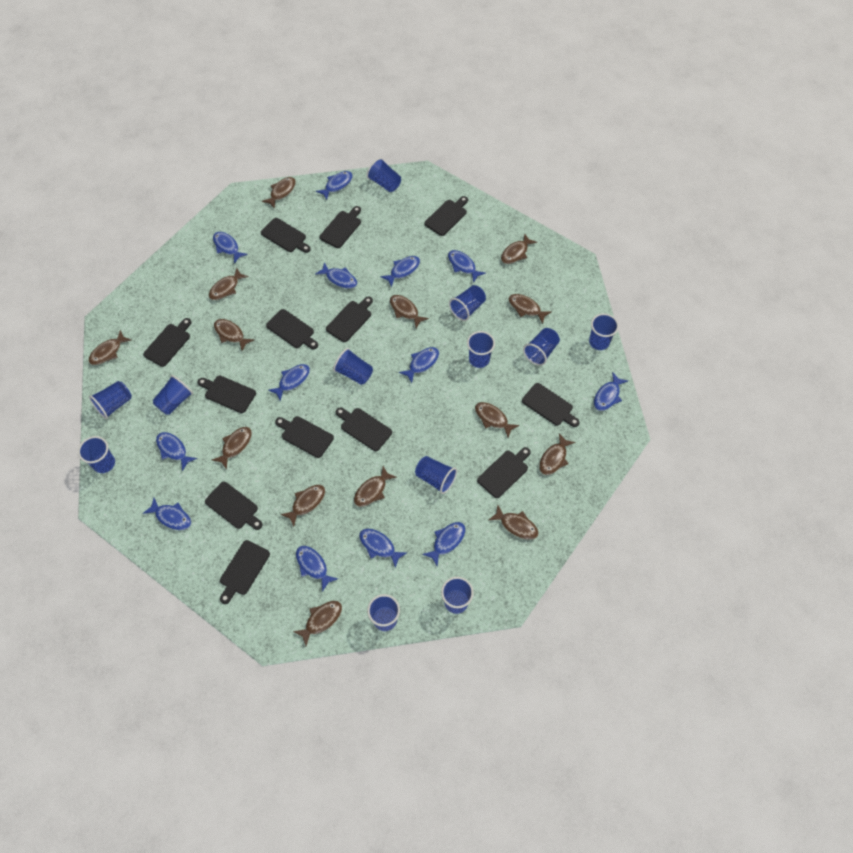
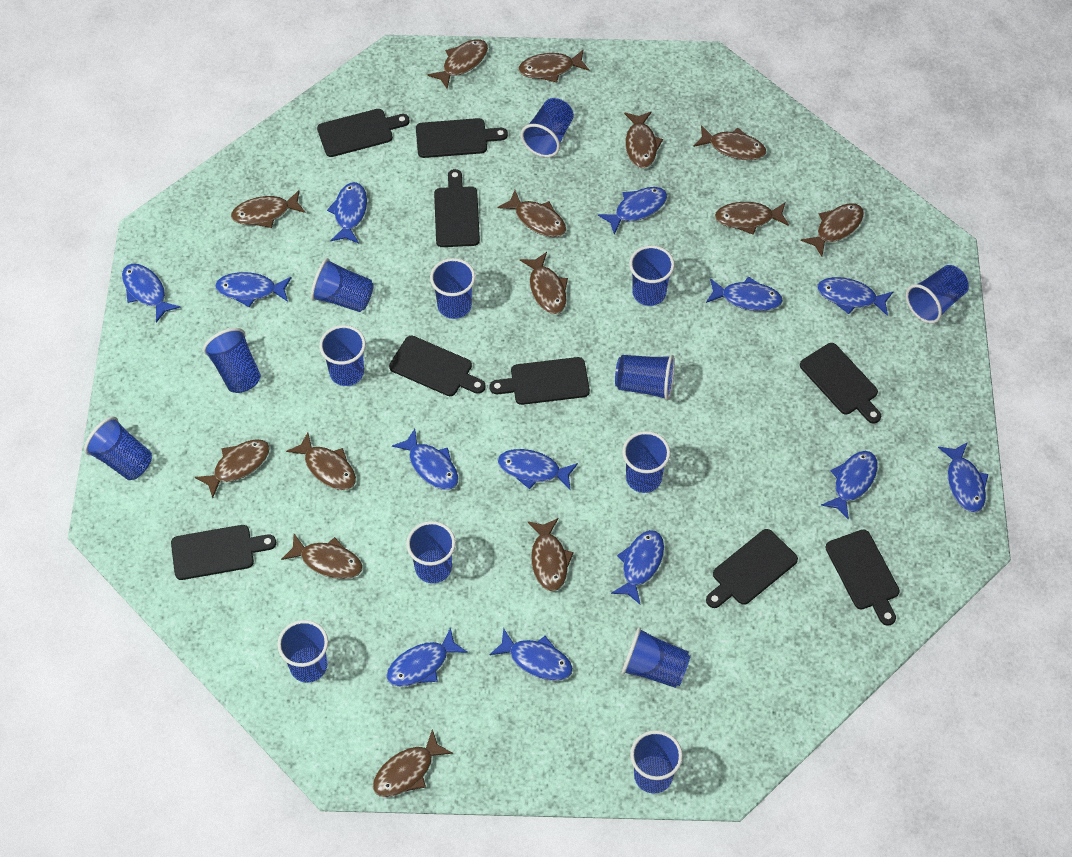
black cutting board: 13 -> 9
blue cup: 12 -> 14

